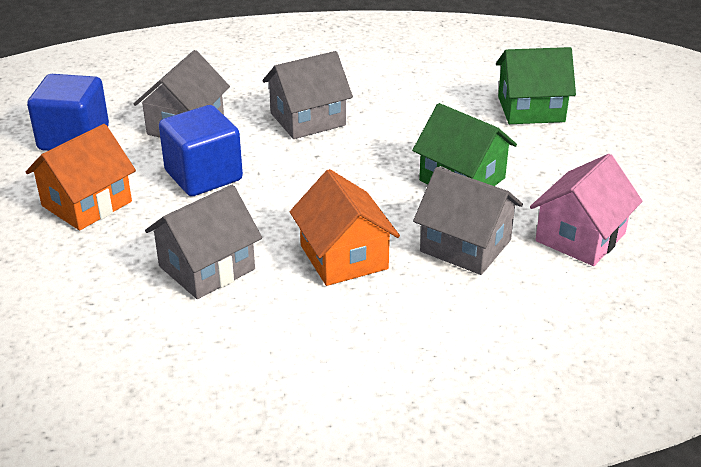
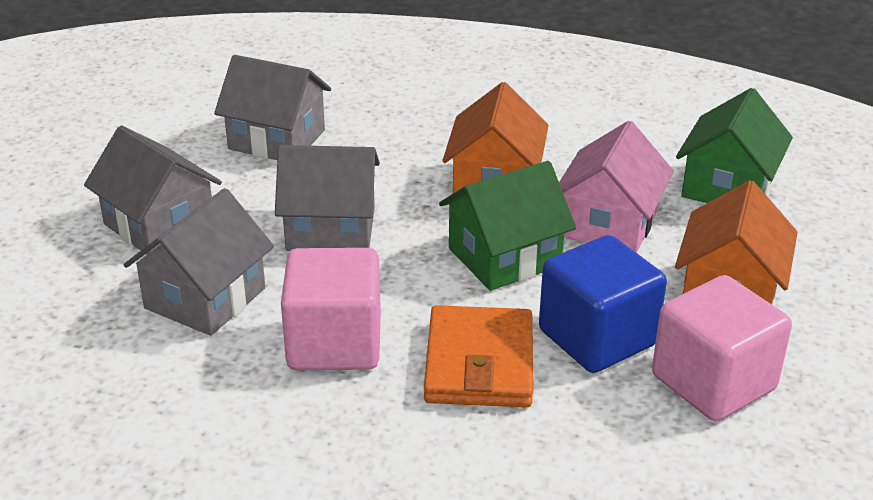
blue cube: 2 -> 1
orange wallet: 0 -> 1
pink cube: 0 -> 2

